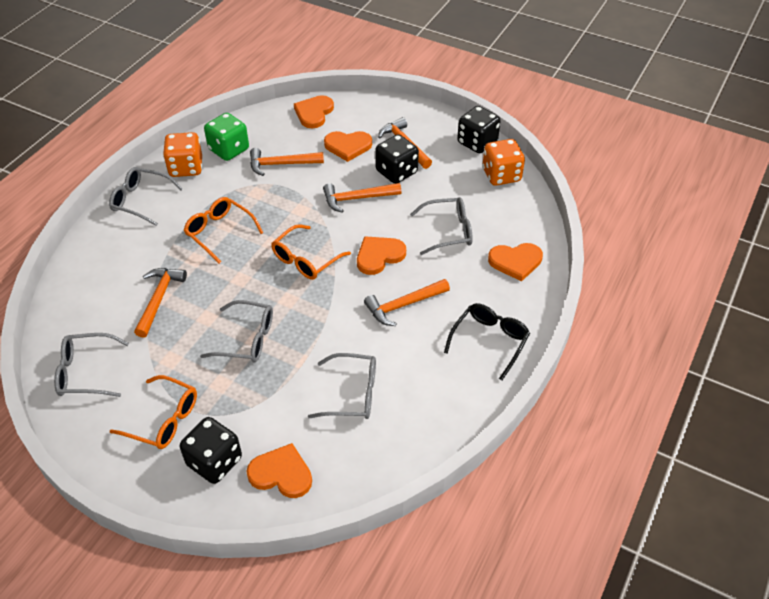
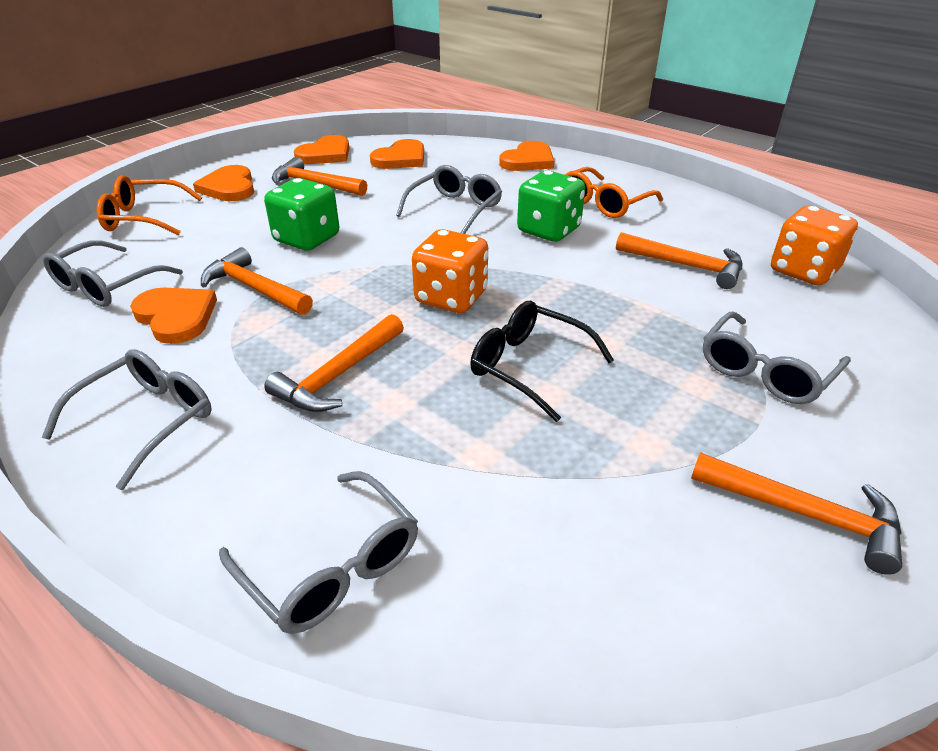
black dice: 3 -> 0
green dice: 1 -> 2
orange glasses: 3 -> 2

